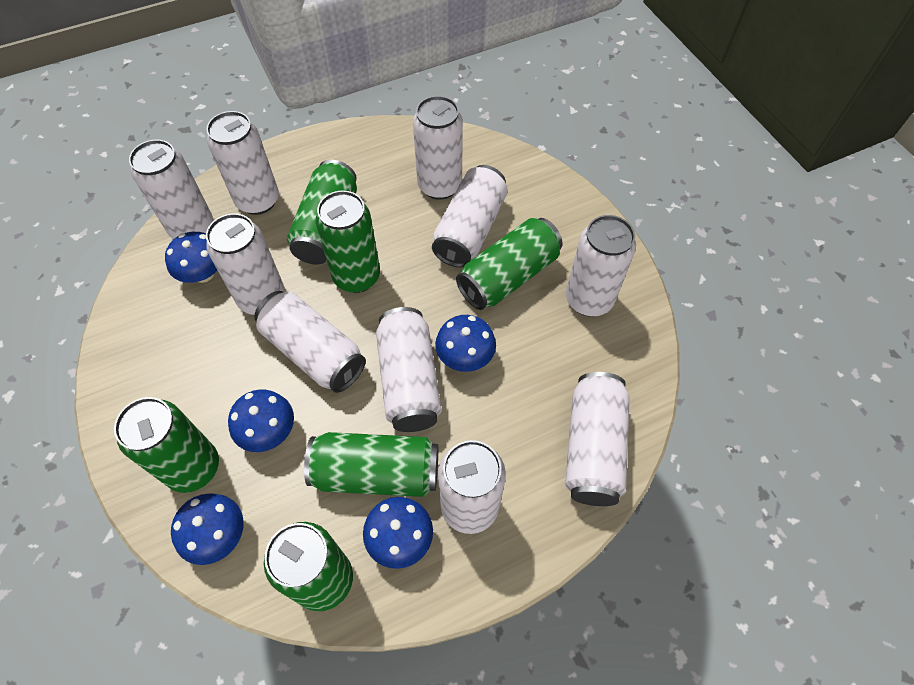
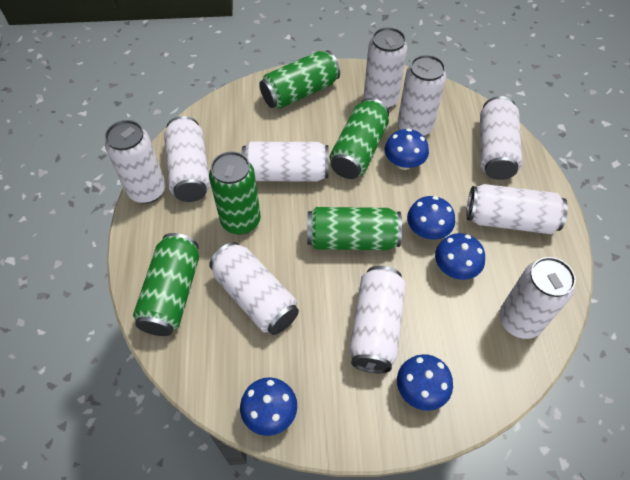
green can: 6 -> 5

